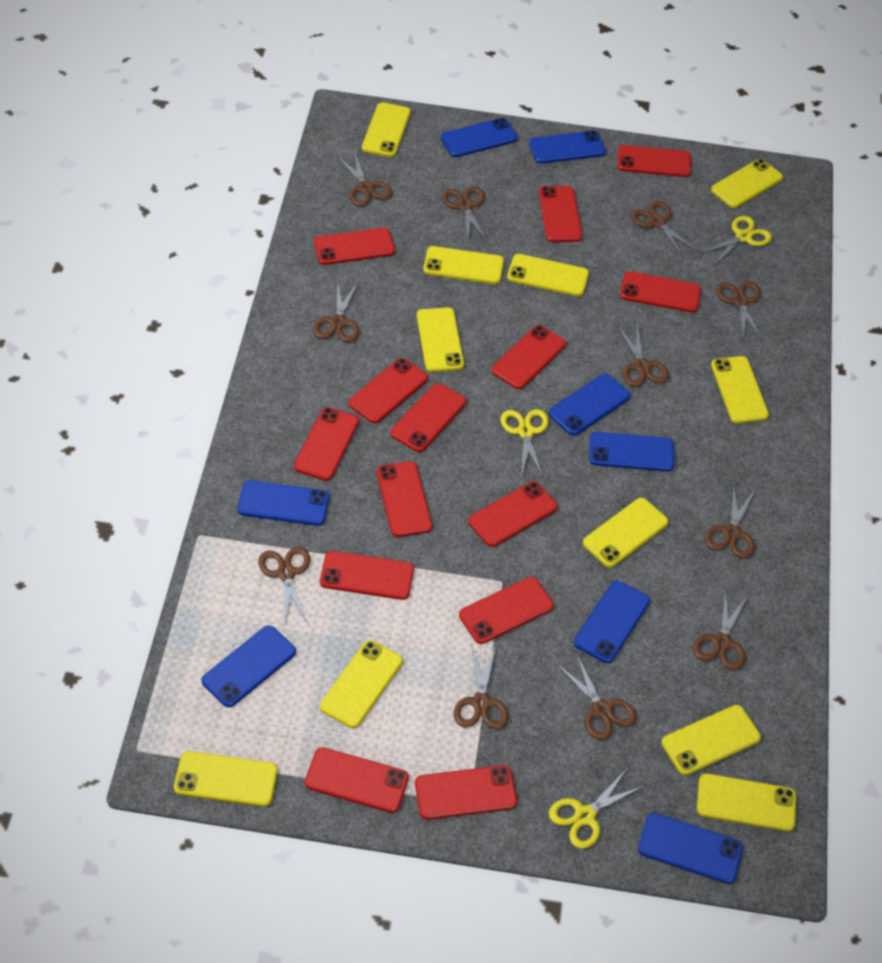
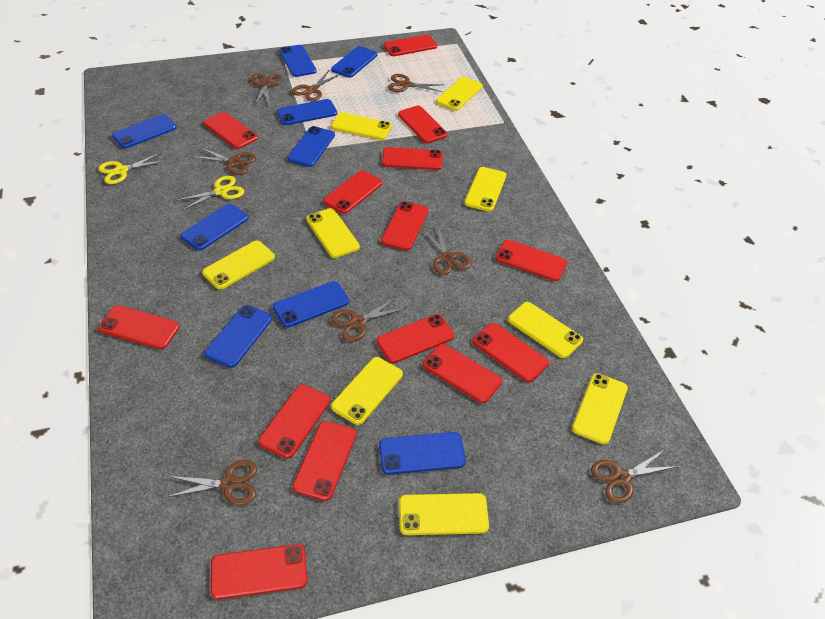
blue phone: 8 -> 9
brown scissors: 11 -> 8
yellow phone: 11 -> 9
yellow scissors: 3 -> 2

